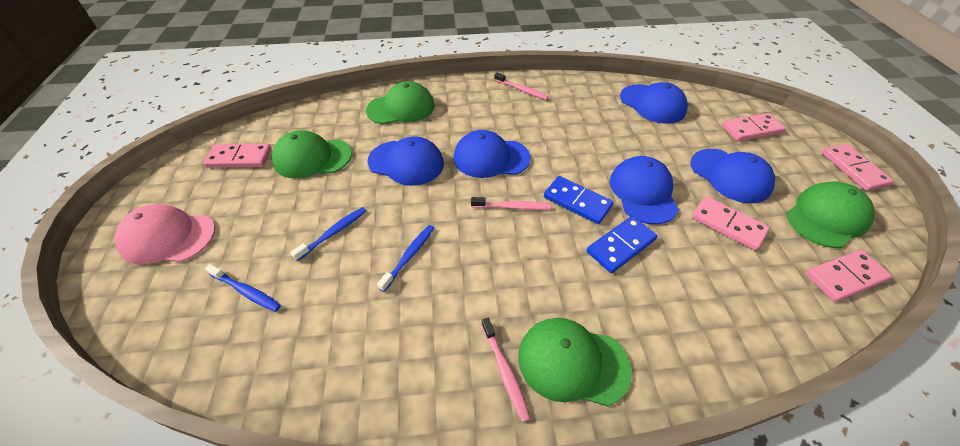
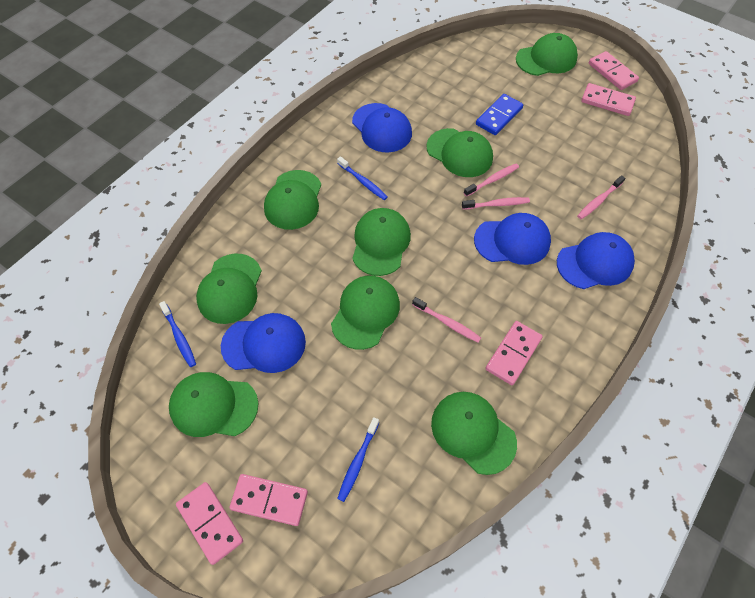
blue cap: 5 -> 4
blue domino: 2 -> 1
green cap: 4 -> 8
pink cap: 1 -> 0
pink toothbrush: 3 -> 4

